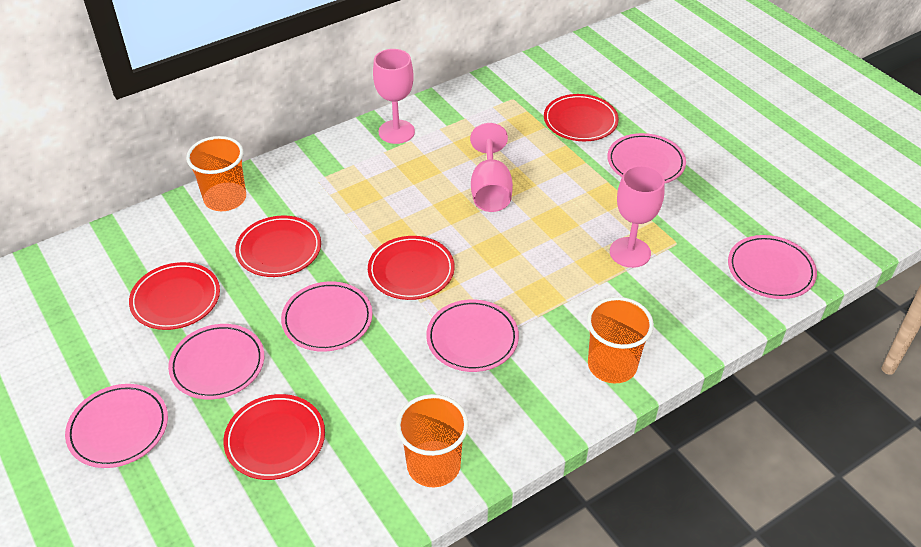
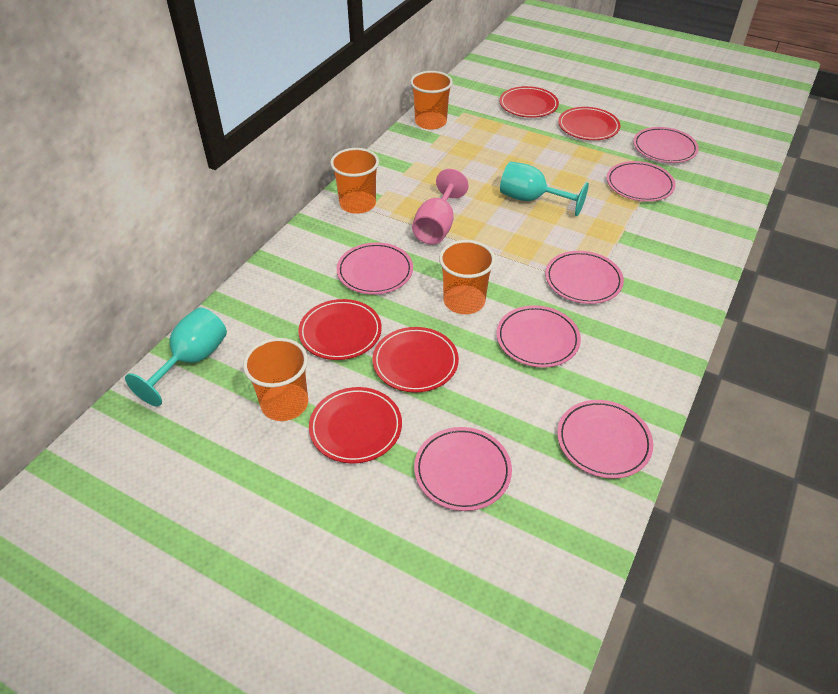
orange cup: 3 -> 4
pink goblet: 3 -> 1
pink plate: 6 -> 7
turquoise goblet: 0 -> 2

